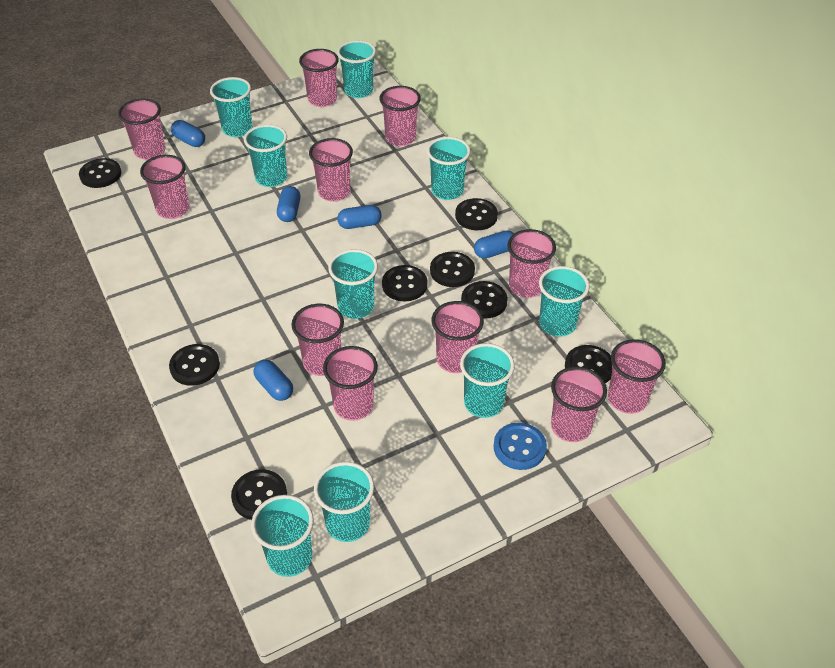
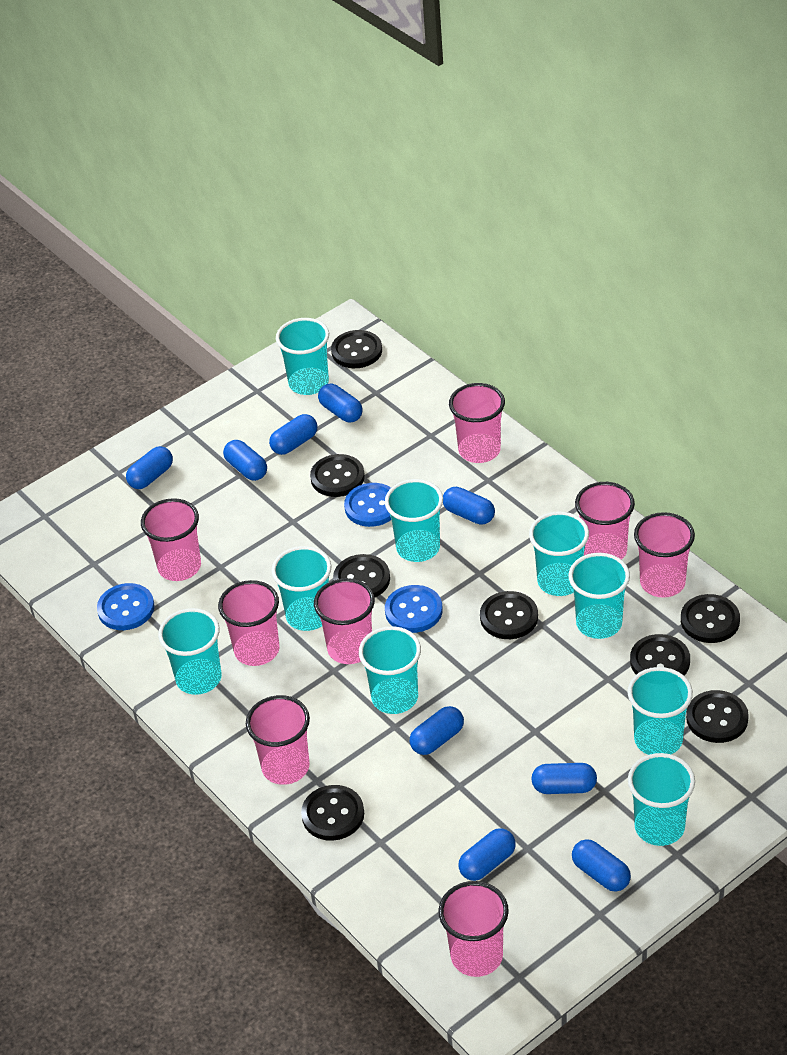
blue button: 1 -> 3
blue capsule: 5 -> 9
pink cup: 11 -> 8

